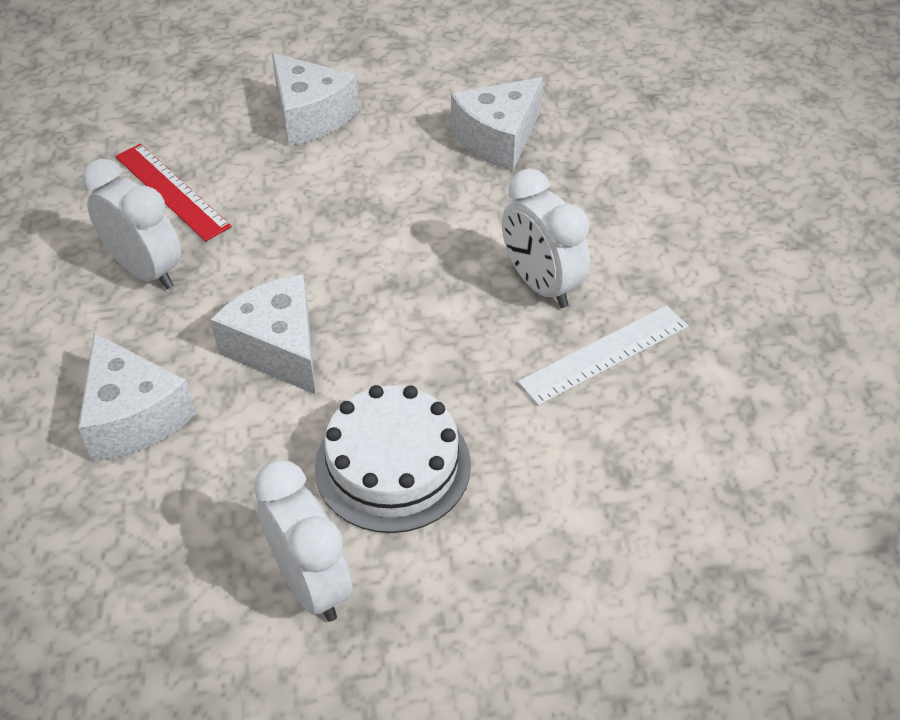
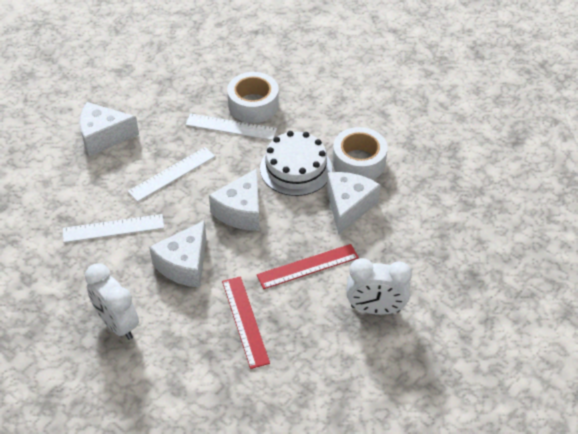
red ruler: 1 -> 2
white clock: 3 -> 2
white ruler: 1 -> 3
white tape: 0 -> 2

